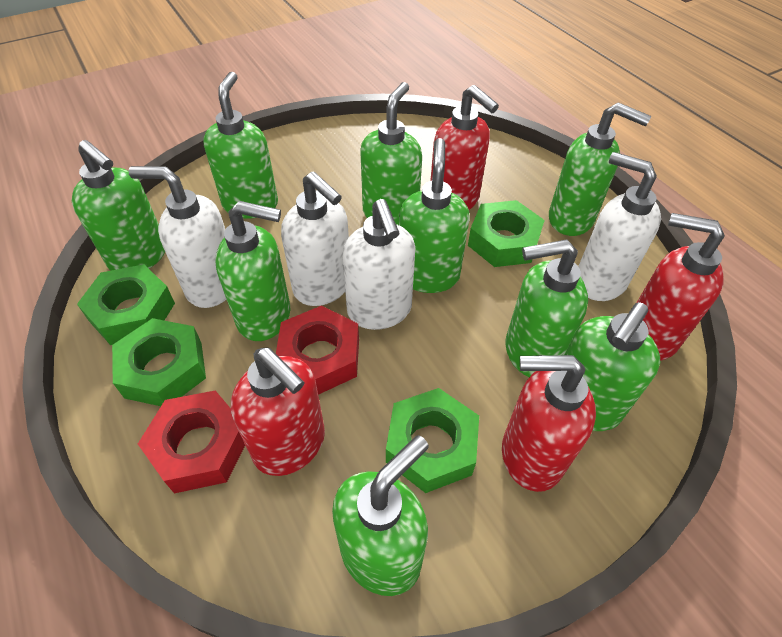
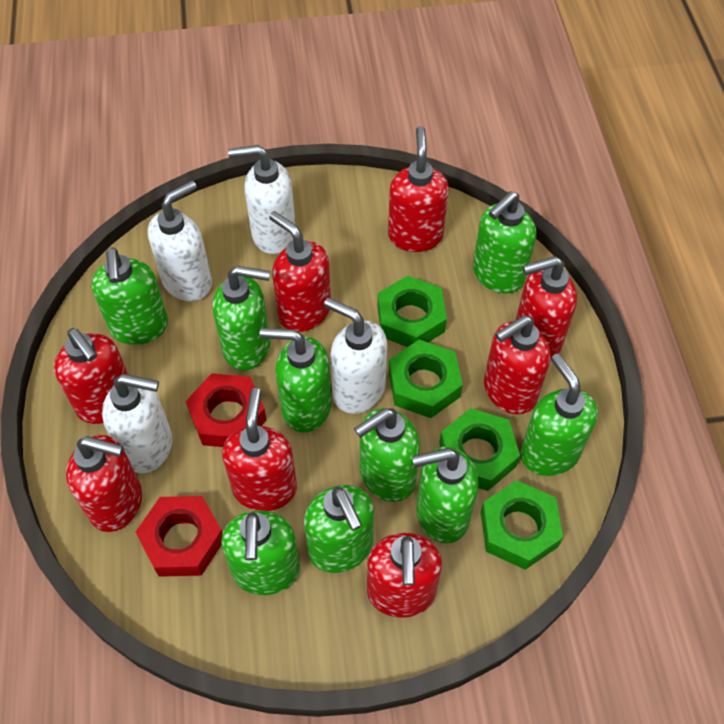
red soap dispenser: 4 -> 8

